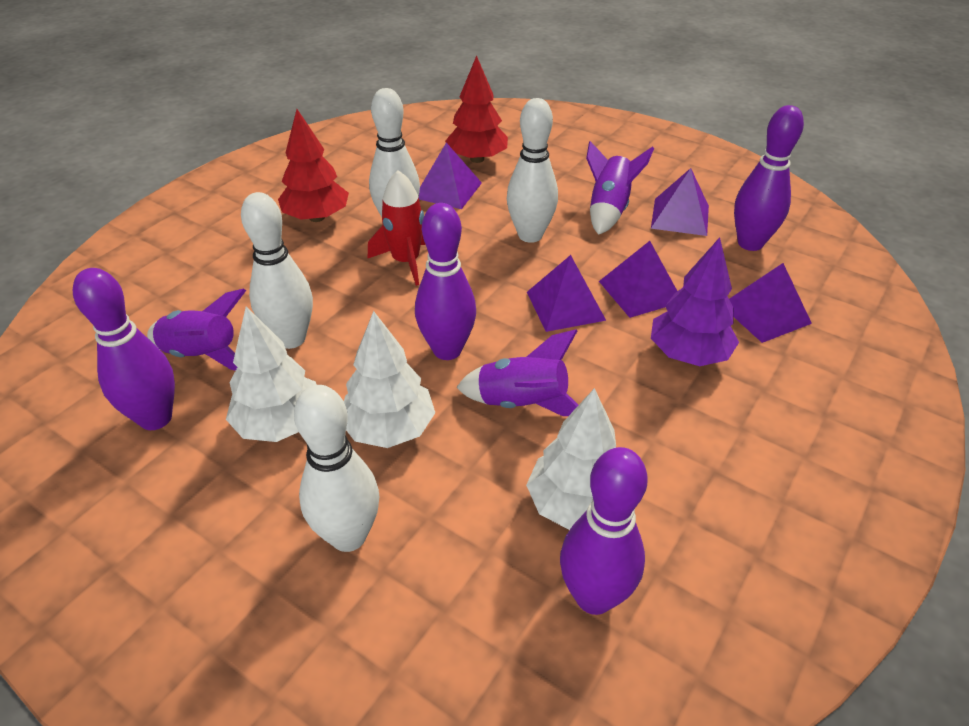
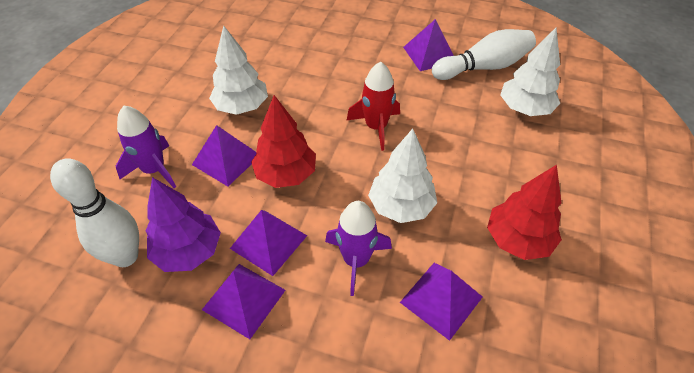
purple bowling pin: 4 -> 0
purple rocket: 3 -> 2
white bowling pin: 4 -> 2

